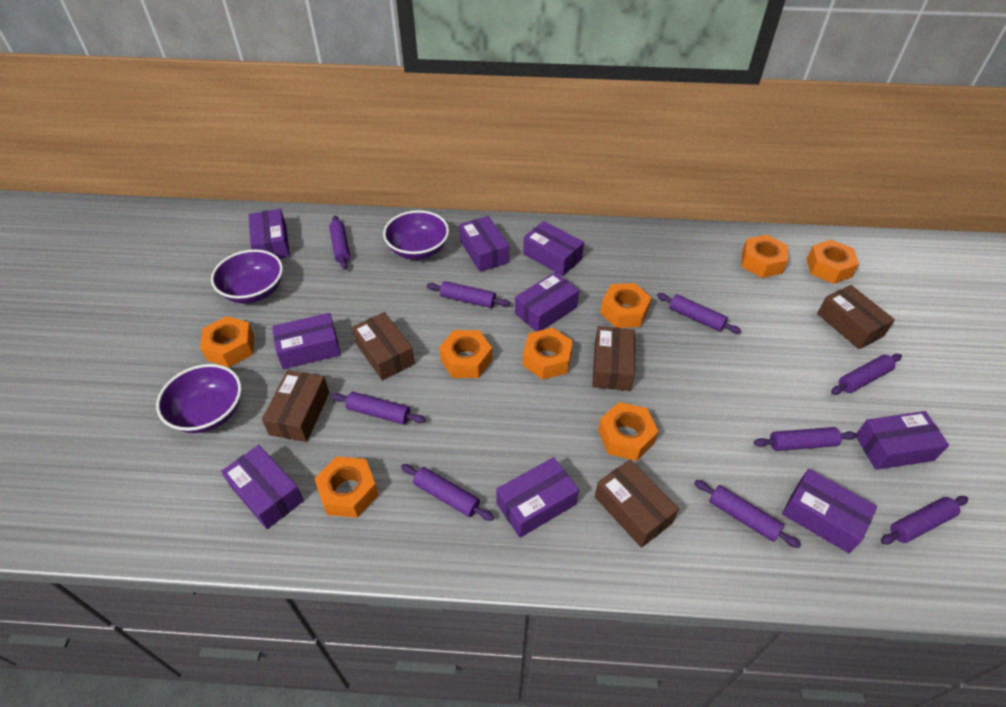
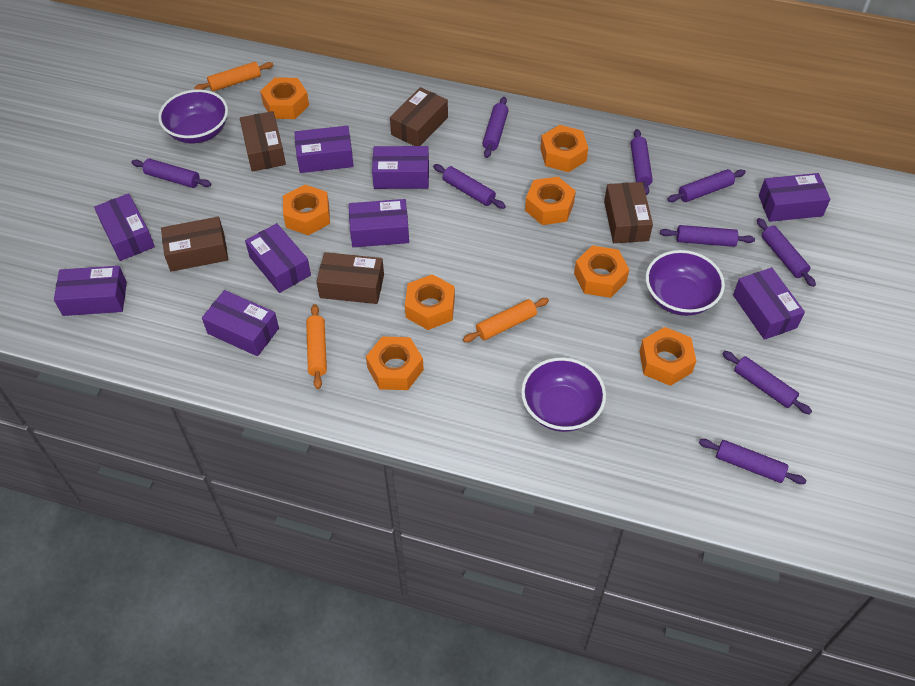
orange rolling pin: 0 -> 3

